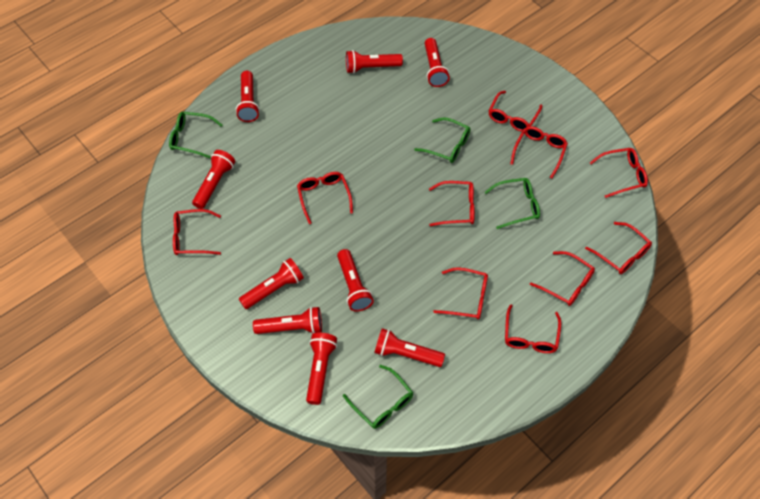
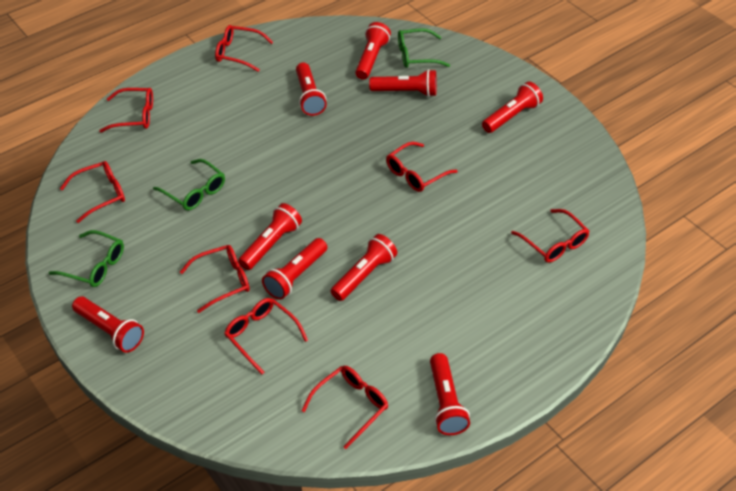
green glasses: 4 -> 3
red glasses: 10 -> 8

